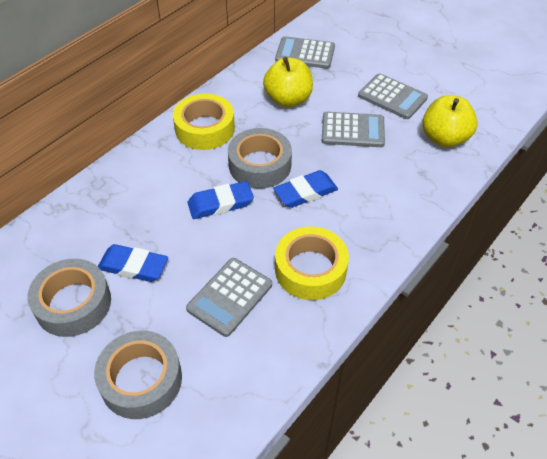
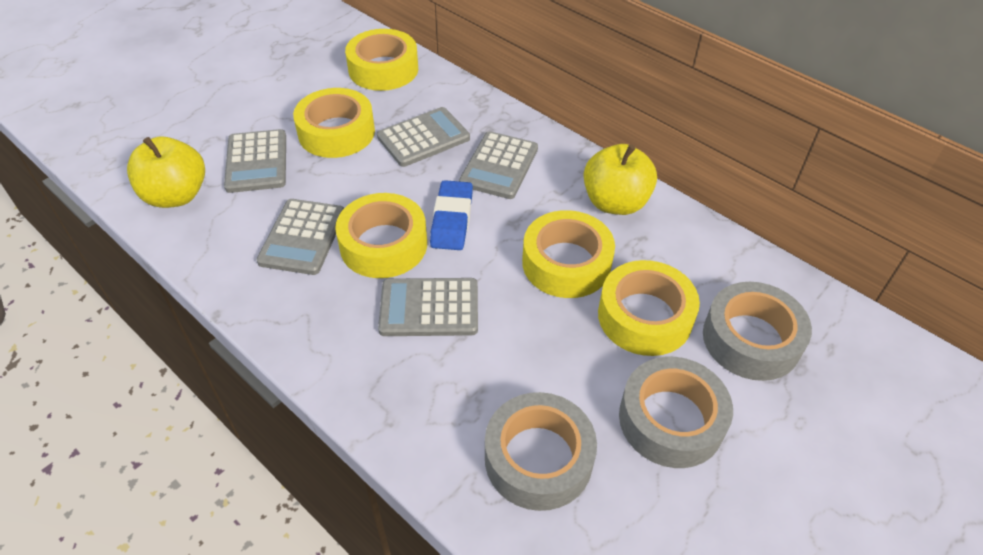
blue eraser: 3 -> 1
grey calculator: 4 -> 5
yellow tape: 2 -> 5

